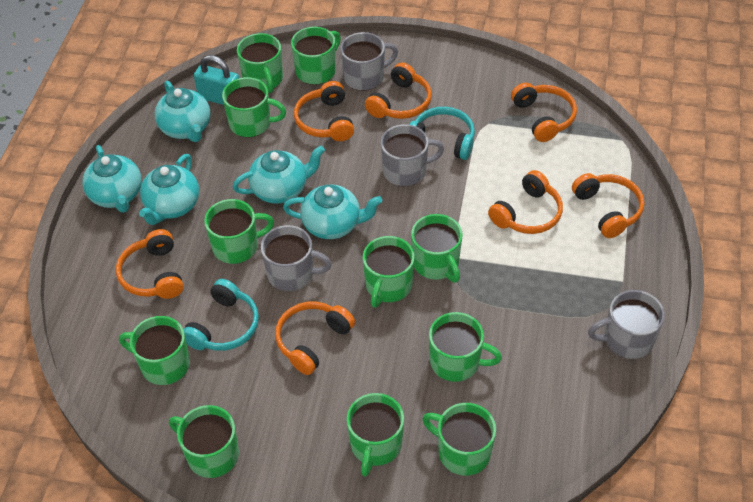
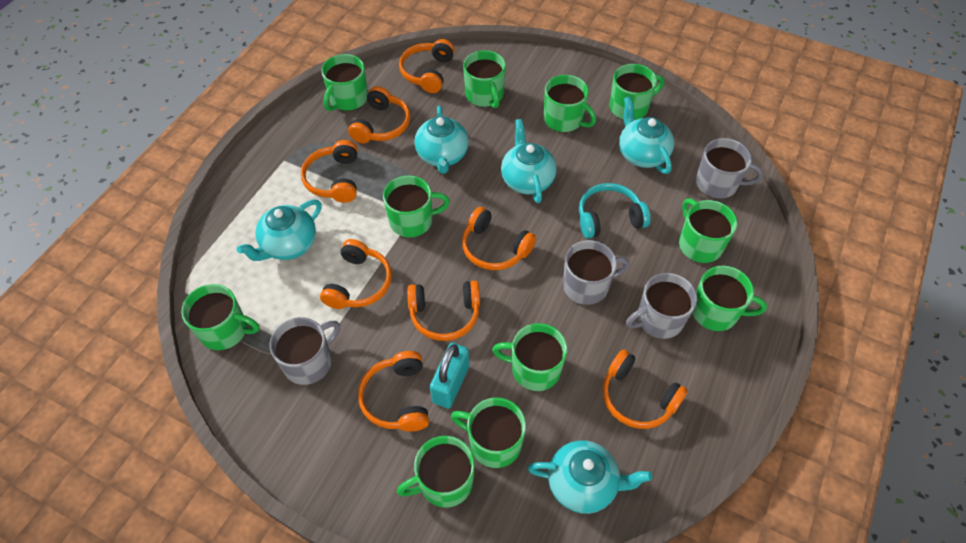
orange headphones: 7 -> 8
turquoise headphones: 2 -> 1

